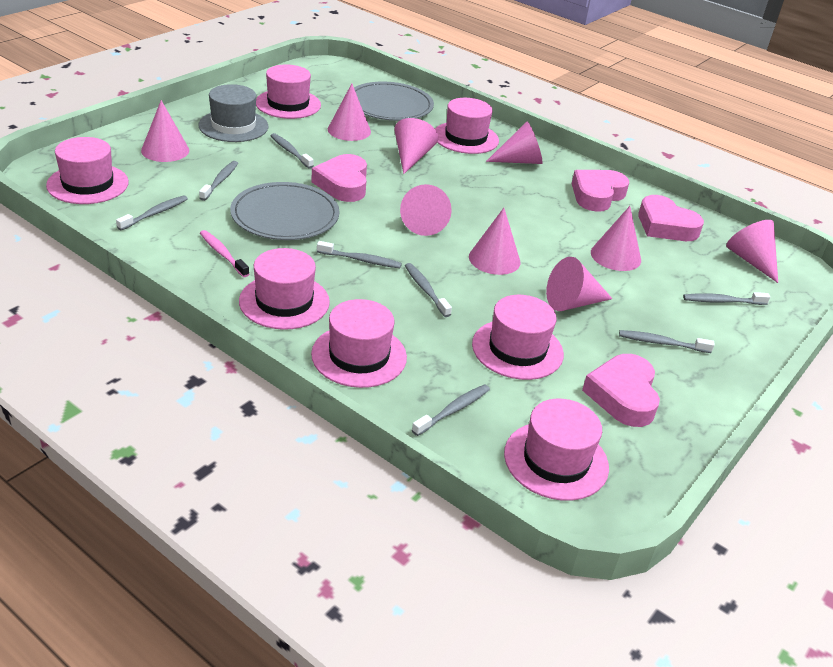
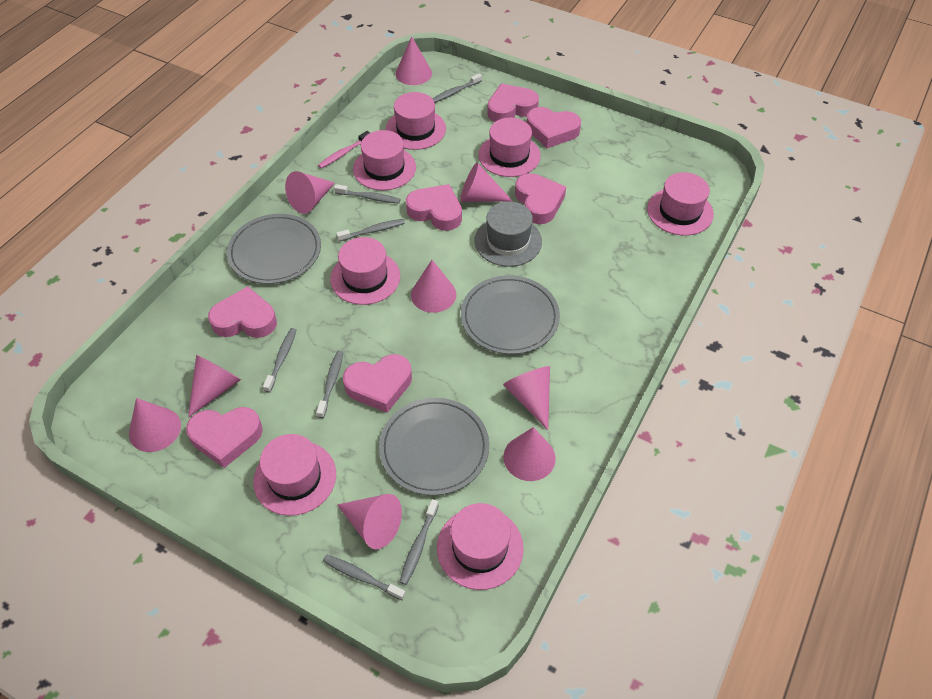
grey plate: 2 -> 3
grey toothbrush: 8 -> 7
pink heart: 4 -> 7

